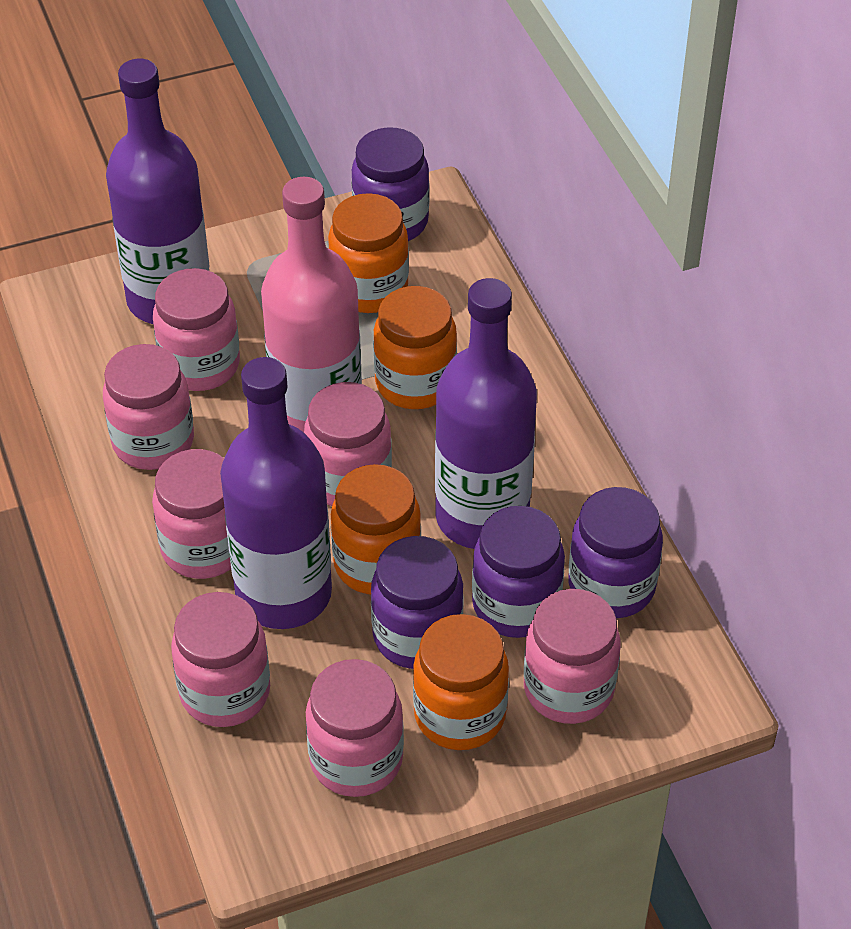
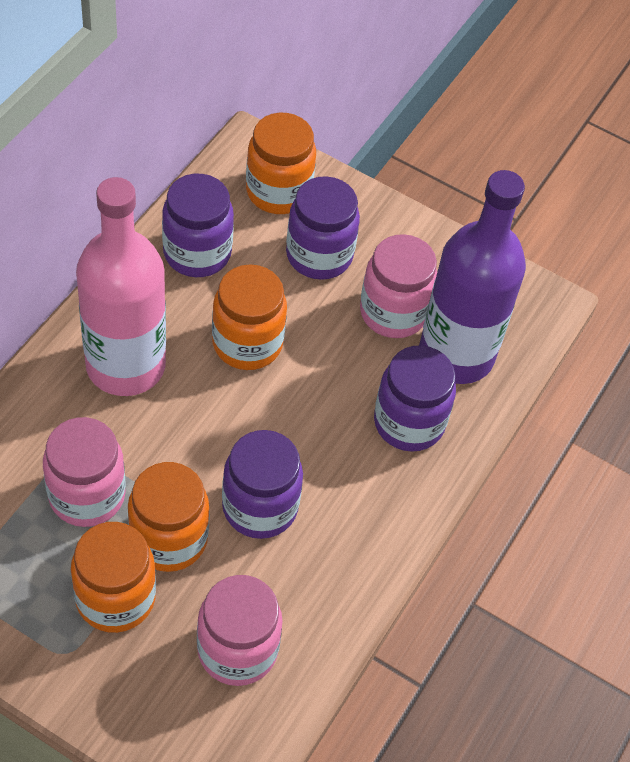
pink jar: 7 -> 3
purple bottle: 3 -> 1

